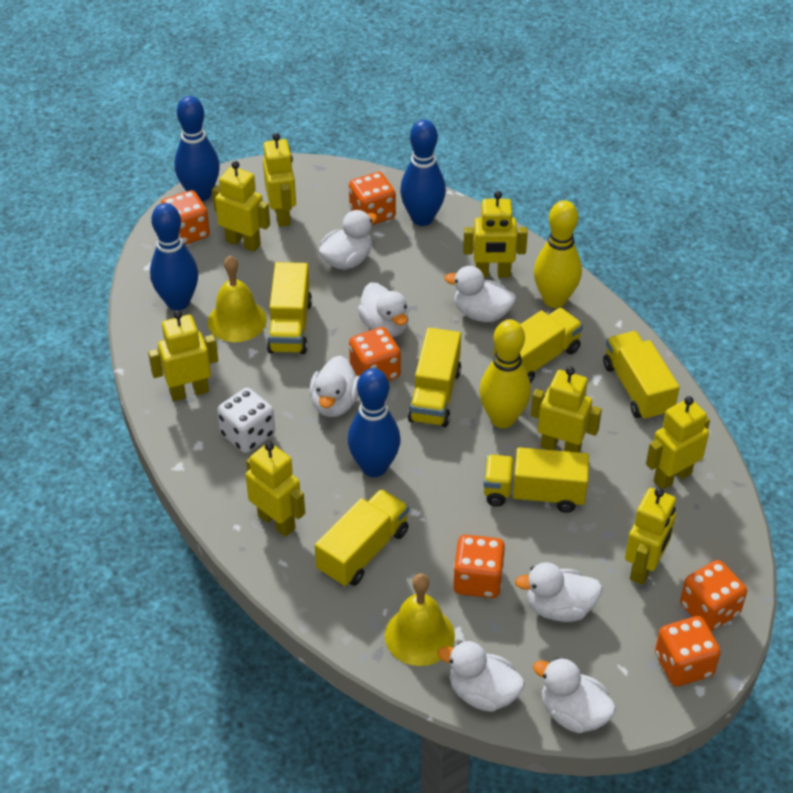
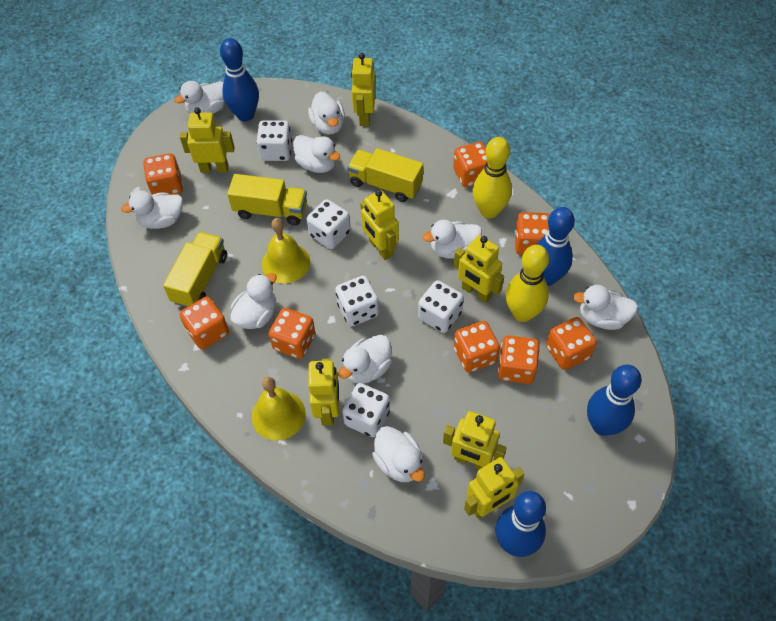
orange dice: 6 -> 8
white dice: 1 -> 5
white duck: 7 -> 9
yellow robot: 8 -> 7
yellow truck: 6 -> 3

